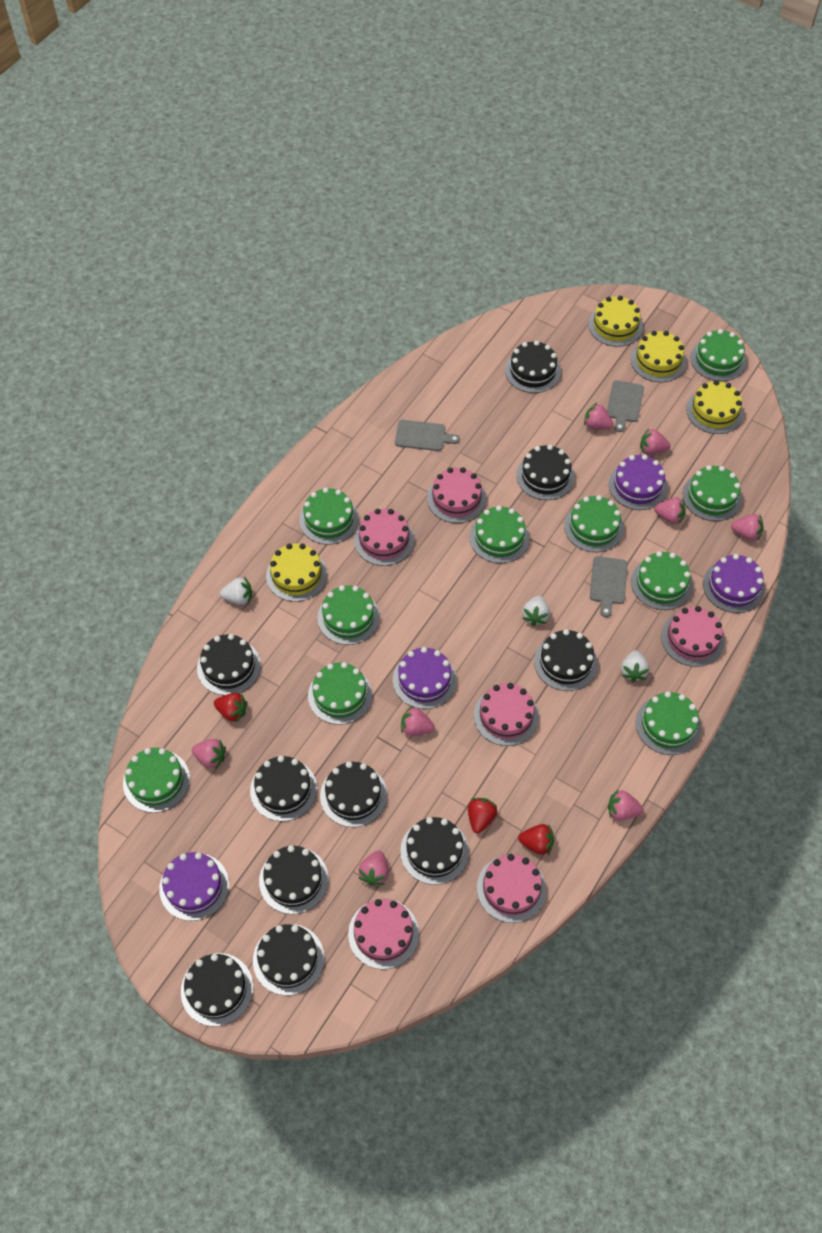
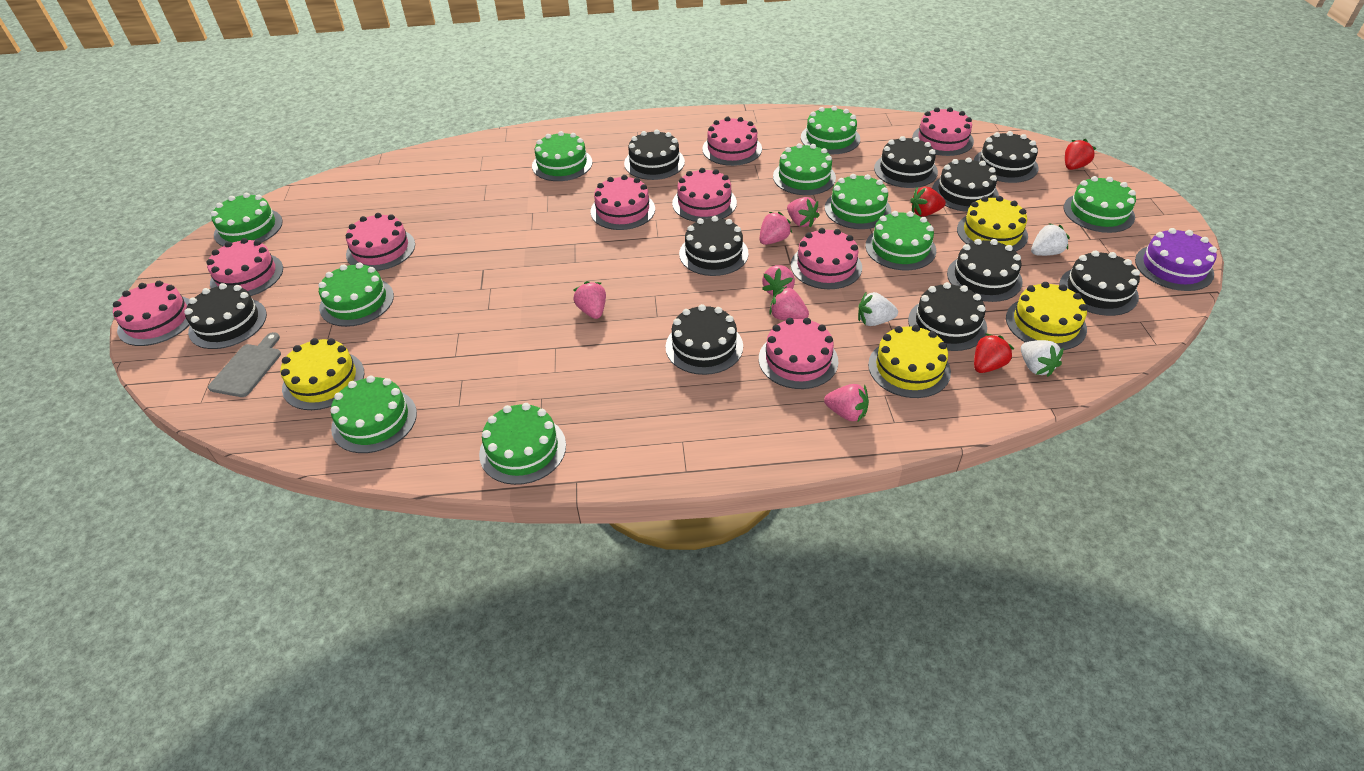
grey cutting board: 3 -> 1
pink cake: 6 -> 9
pink strawberry: 8 -> 6
purple cake: 4 -> 1

